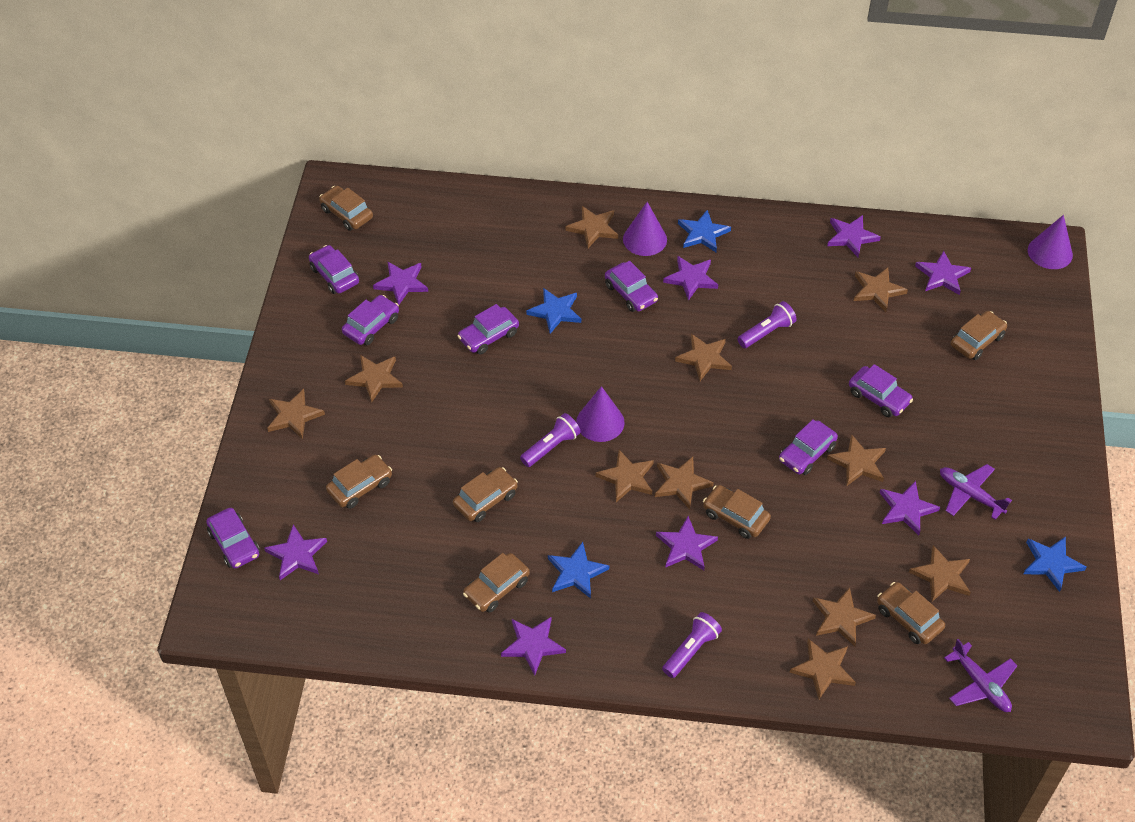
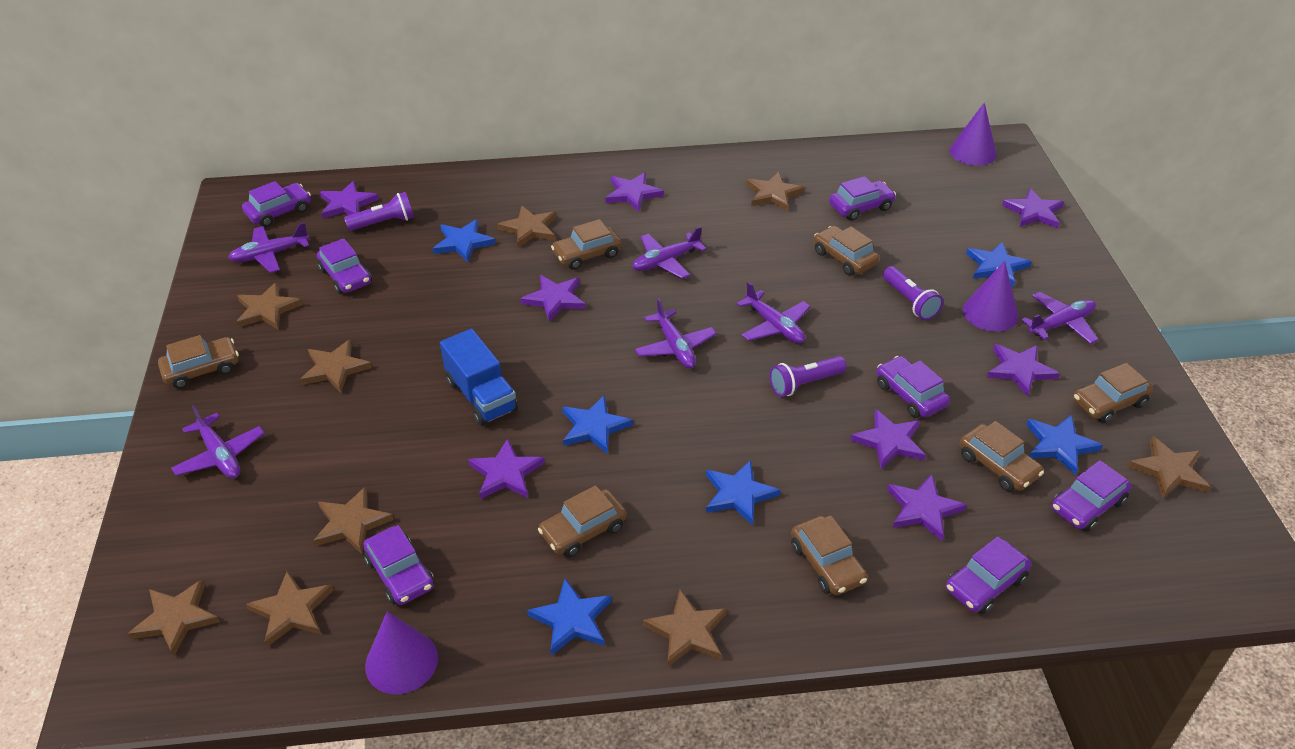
blue star: 4 -> 6
blue truck: 0 -> 1
brown star: 11 -> 9
purple plane: 2 -> 6

